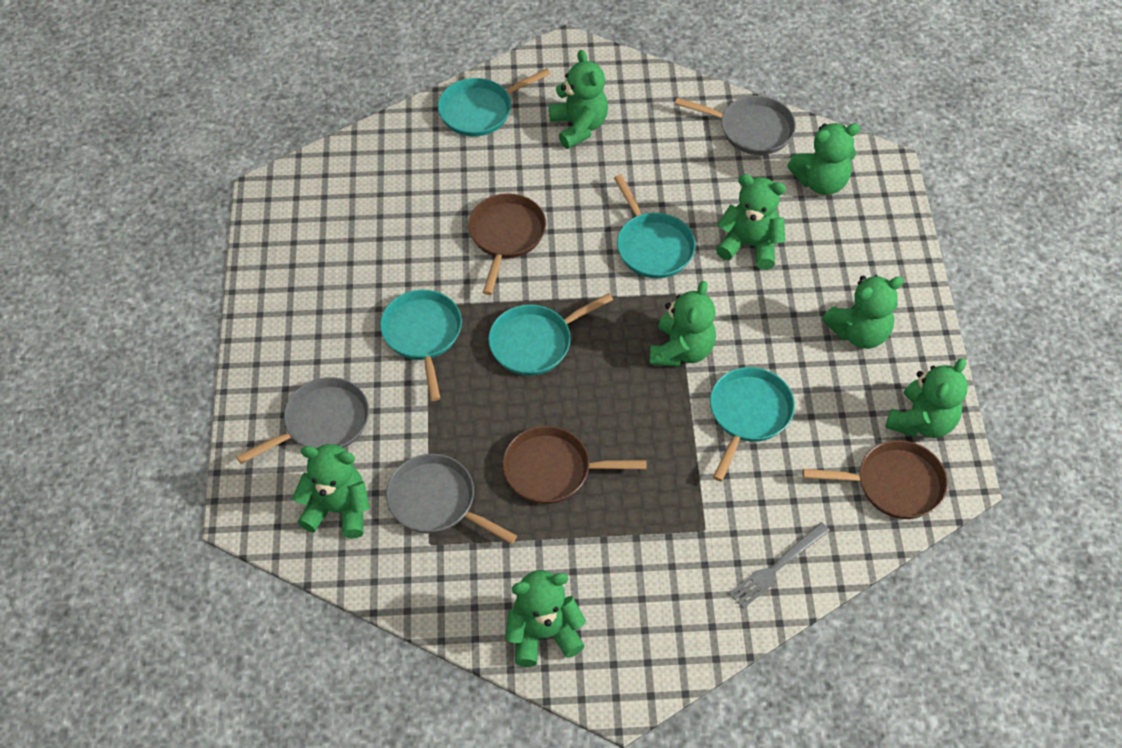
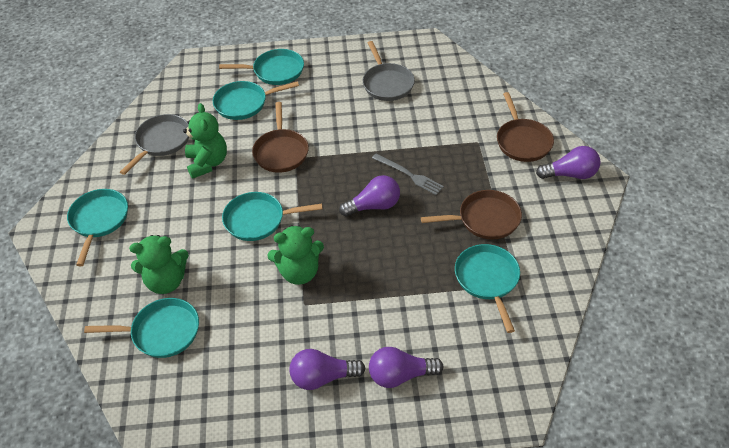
green teddy bear: 8 -> 3
grey pan: 3 -> 2
purple light bulb: 0 -> 4
turquoise pan: 5 -> 6

